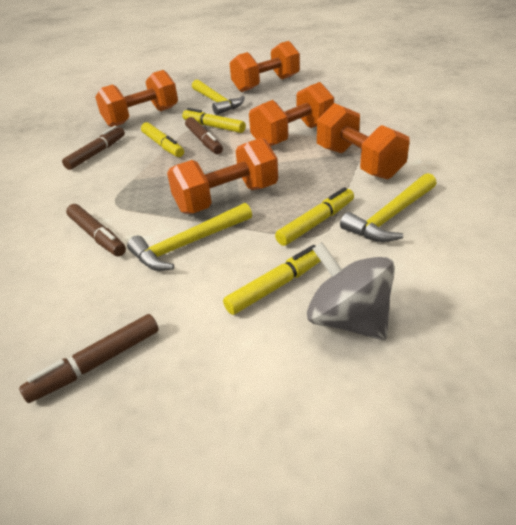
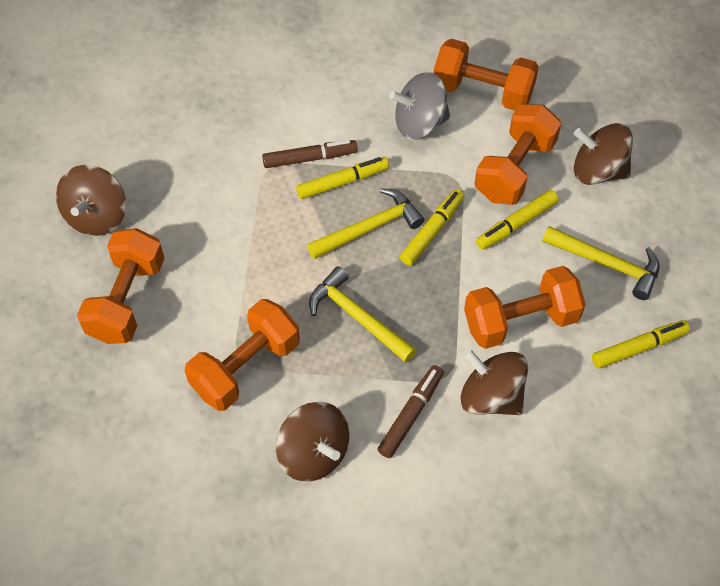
brown marker: 4 -> 2
brown spinning top: 0 -> 4

